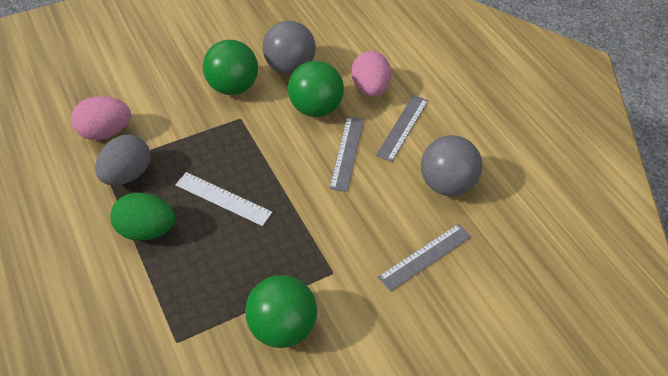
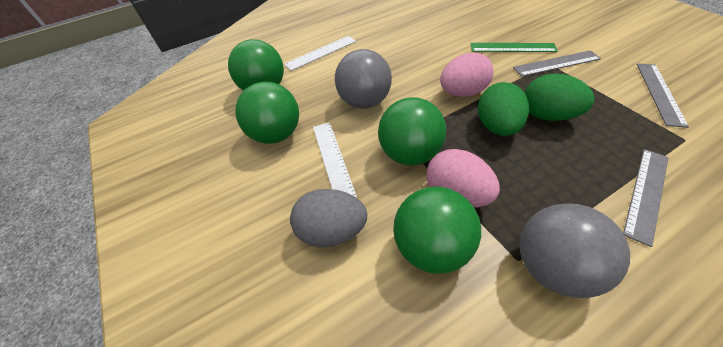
green ball: 3 -> 4
green egg: 1 -> 2
green ruler: 0 -> 1
white ruler: 1 -> 2

